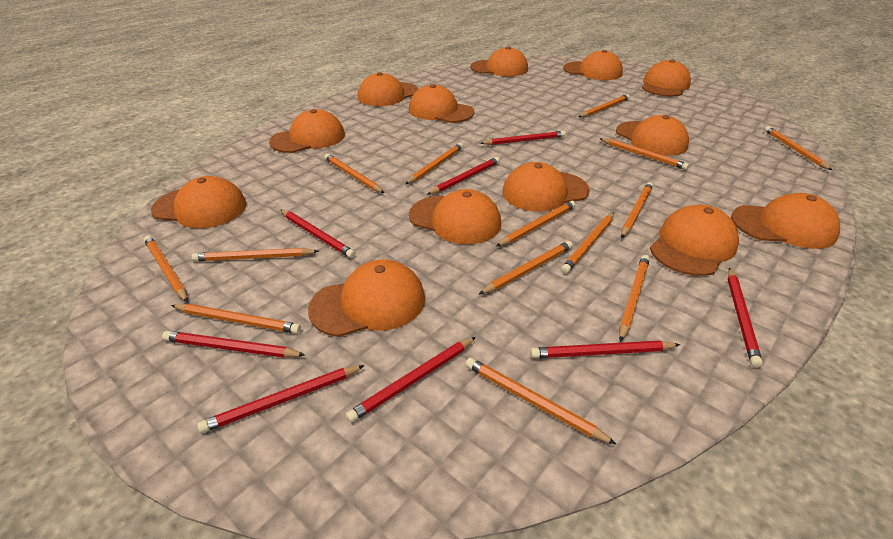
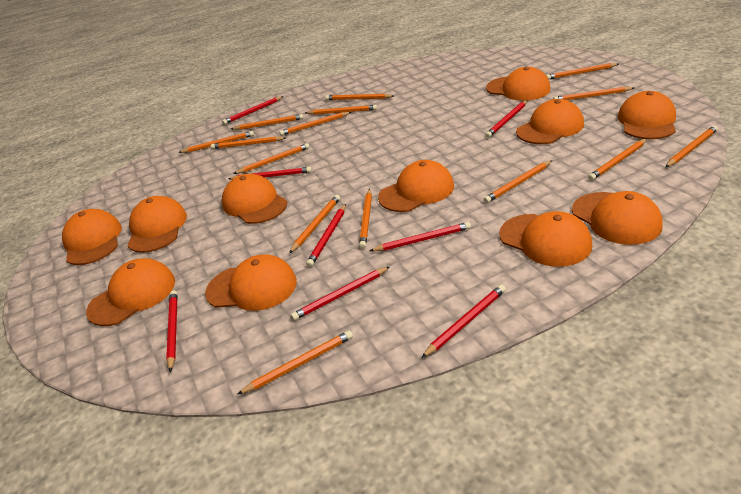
orange cap: 13 -> 11
orange pencil: 14 -> 15

